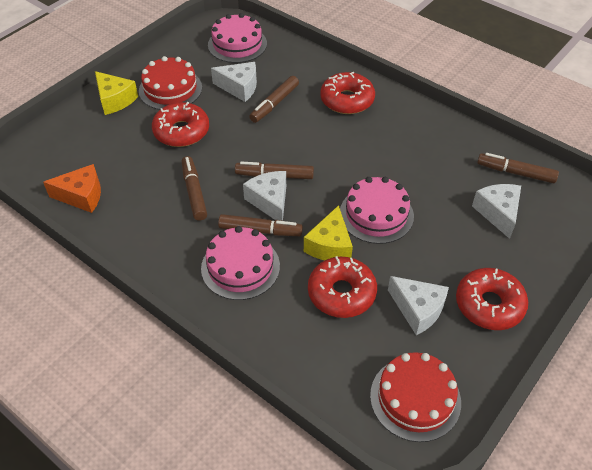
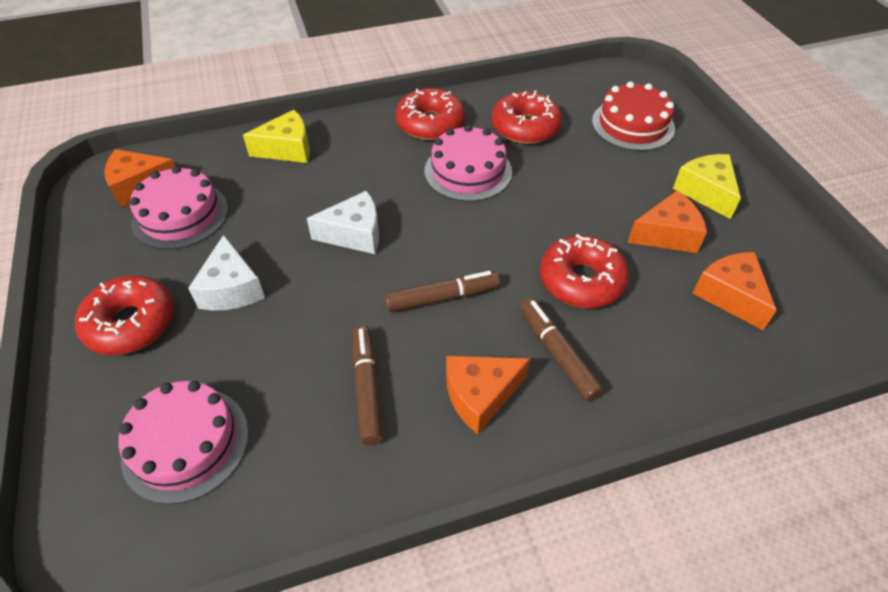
brown marker: 5 -> 3
orange cheese: 1 -> 4
red cake: 2 -> 1
white cheese: 4 -> 2

